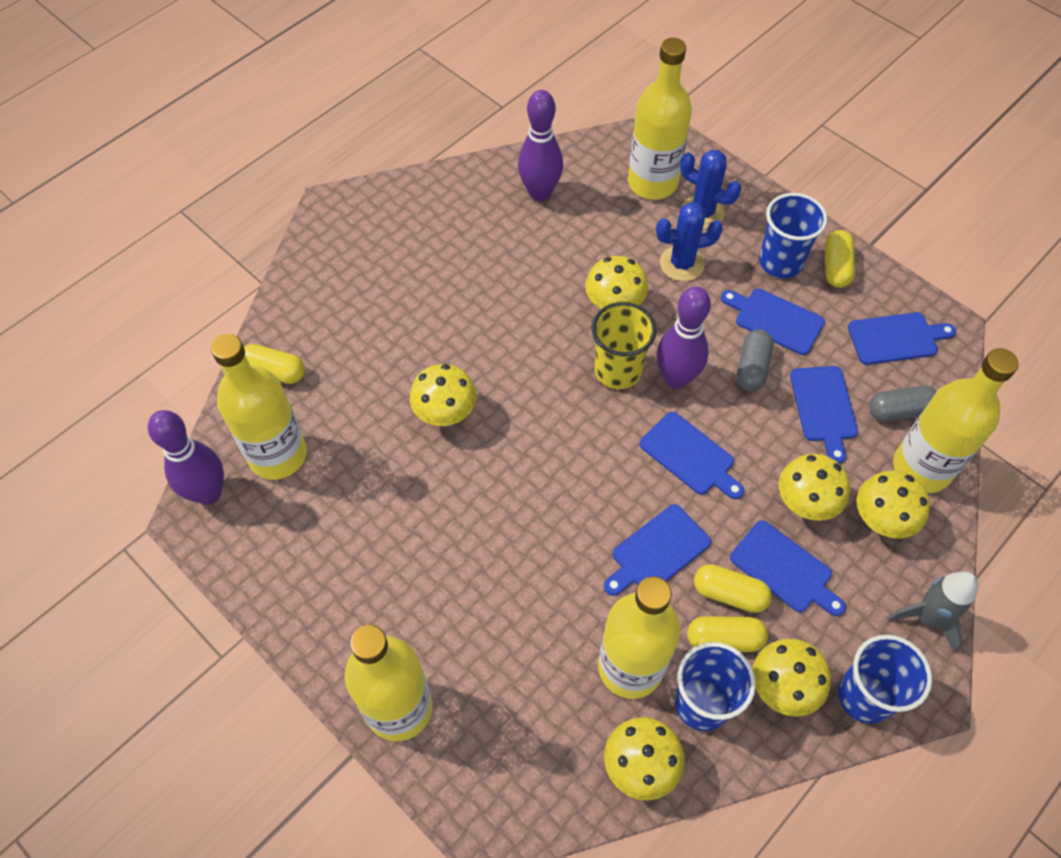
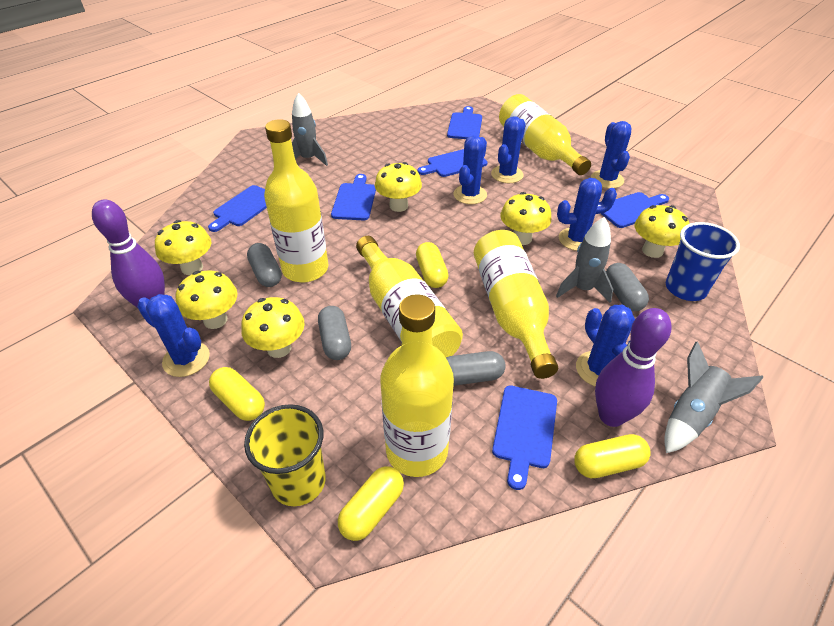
blue cactus: 2 -> 6
blue cup: 3 -> 1
grey capsule: 2 -> 4
grey rocket: 1 -> 3
purple bowling pin: 3 -> 2

